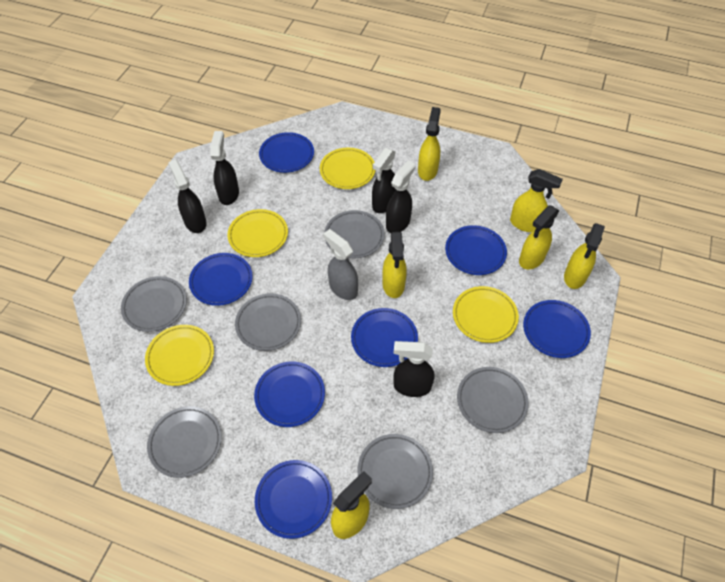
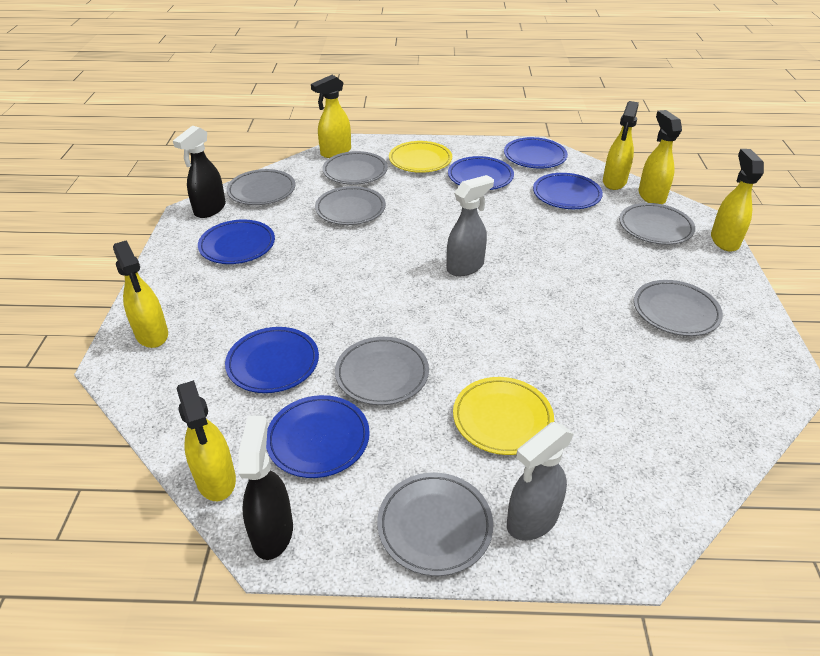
black spray bottle: 5 -> 2
blue plate: 7 -> 6
grey plate: 6 -> 7
grey spray bottle: 1 -> 2
yellow plate: 4 -> 2

